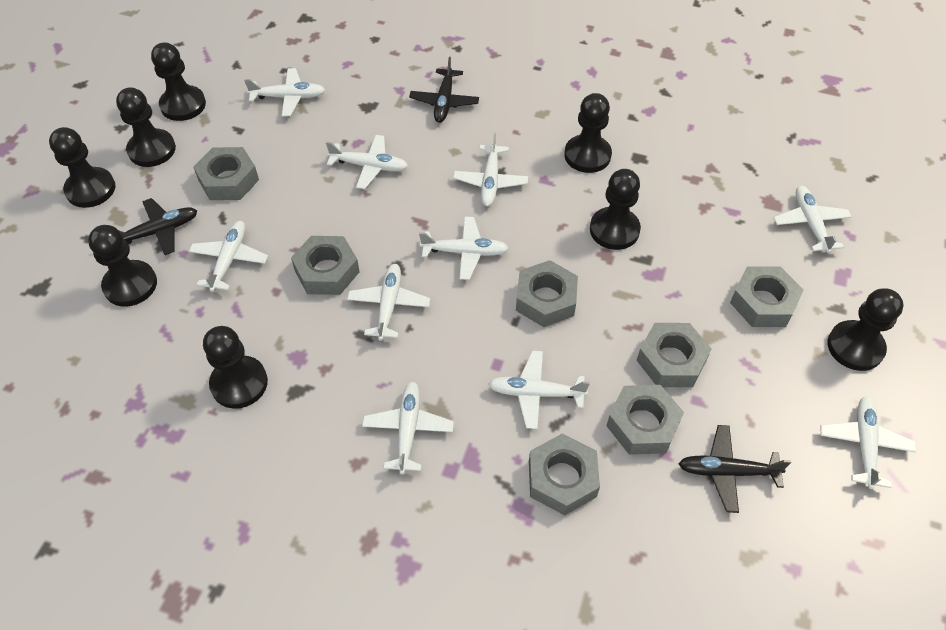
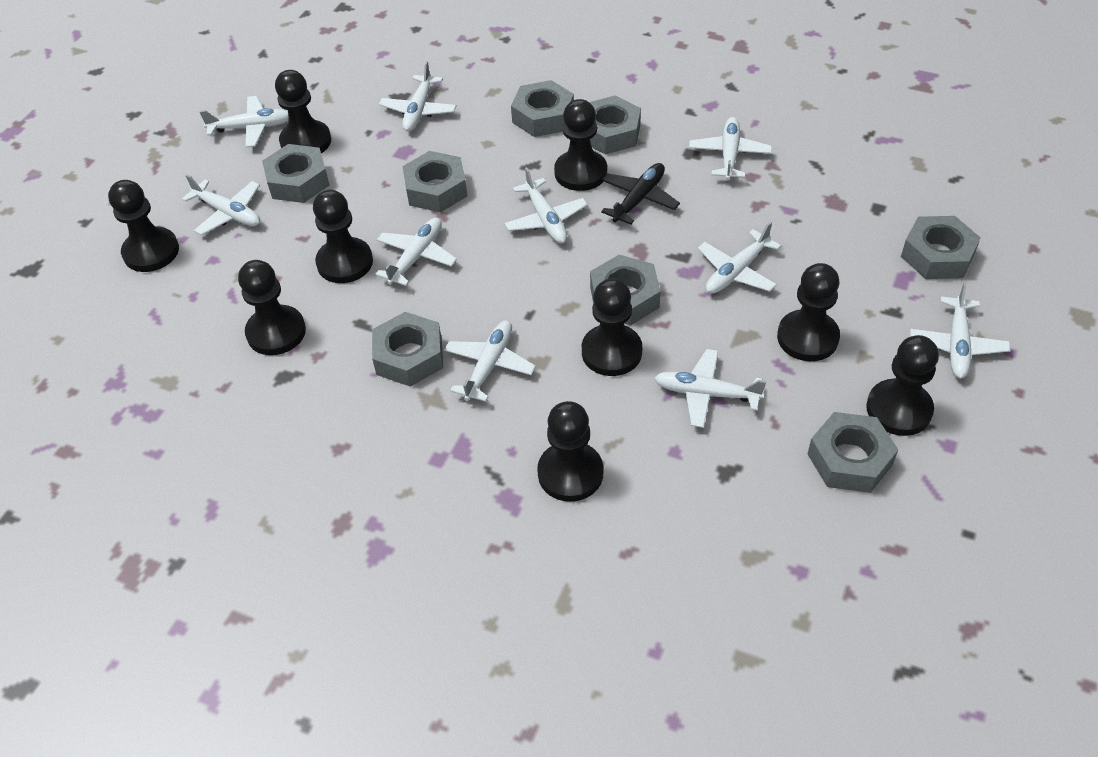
black pawn: 8 -> 9
black plane: 3 -> 1
grey nut: 7 -> 8

